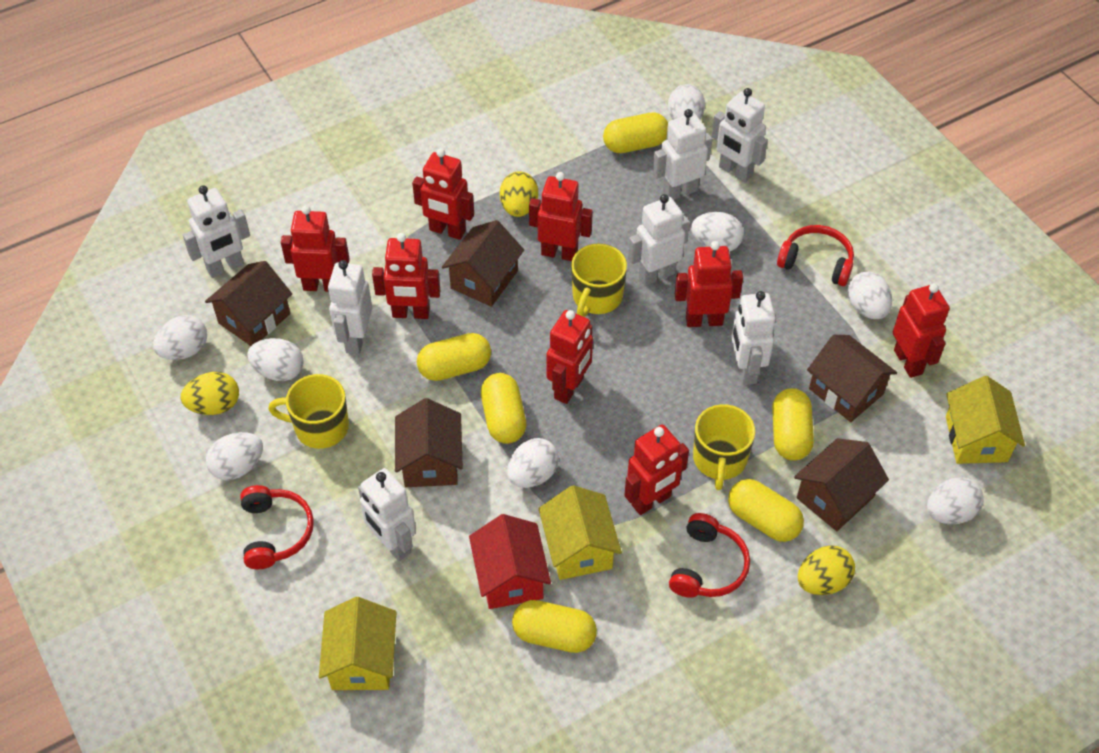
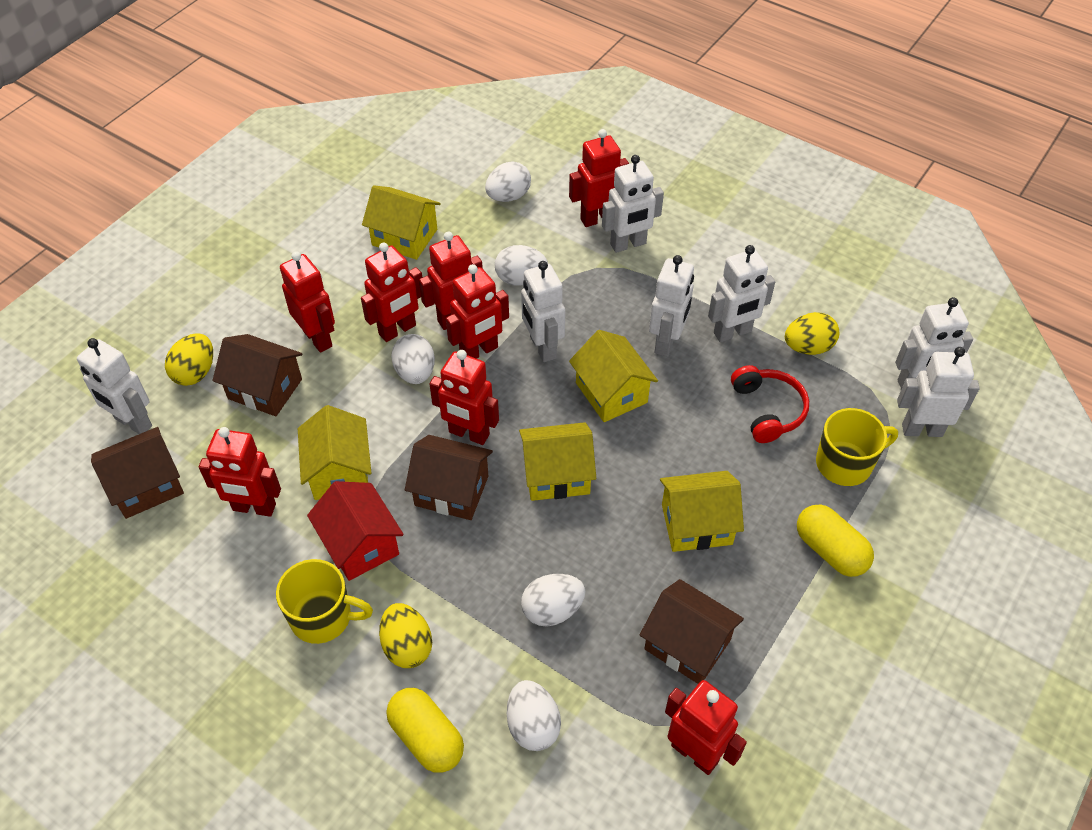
brown house: 5 -> 4
red headphones: 3 -> 1
white egg: 8 -> 5
yellow capsule: 6 -> 2
yellow house: 3 -> 5
yellow mug: 3 -> 2

